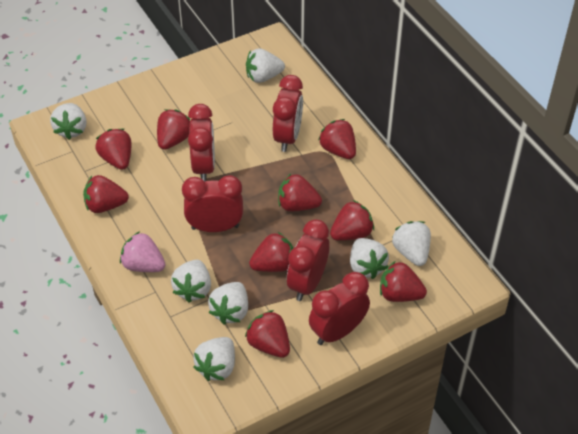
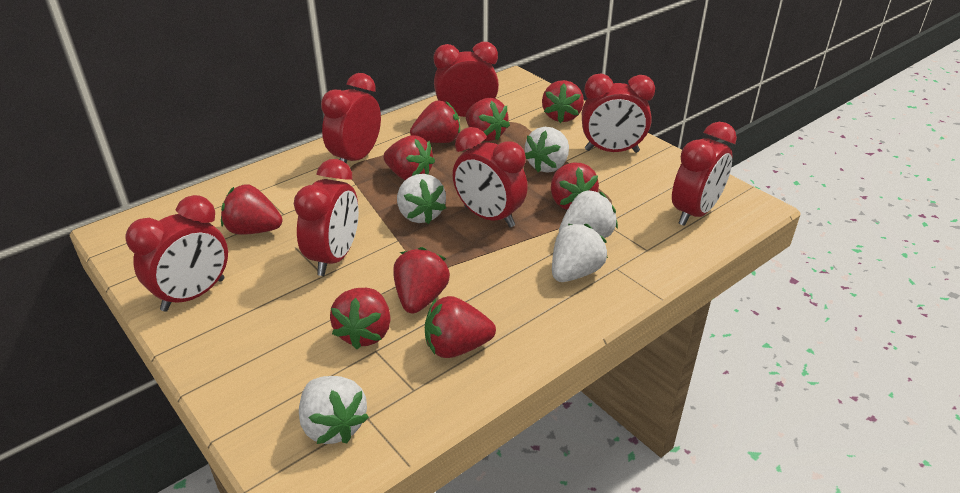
pink strawberry: 1 -> 0
red clock: 5 -> 7
white strawberry: 7 -> 5

